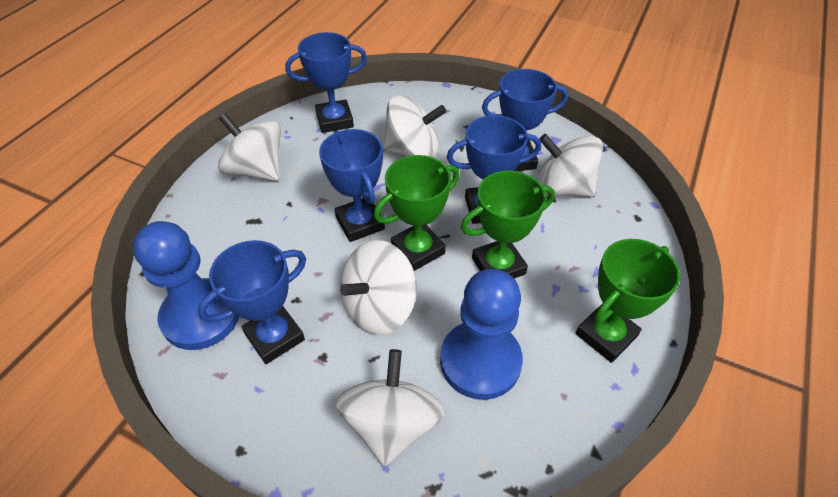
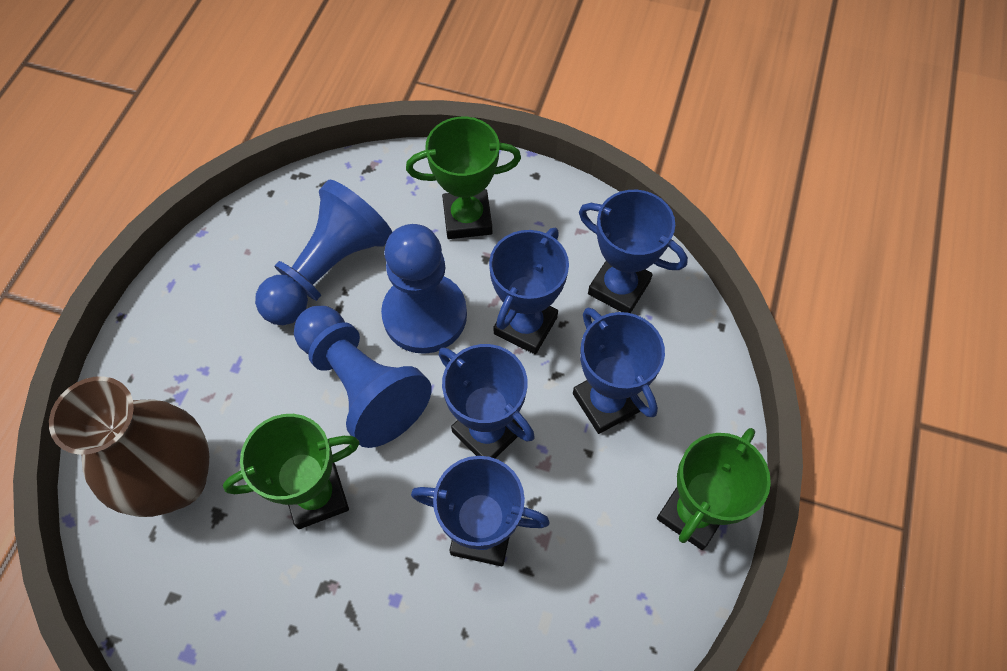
blue pawn: 2 -> 3
brown vase: 0 -> 1
white spinning top: 5 -> 0

